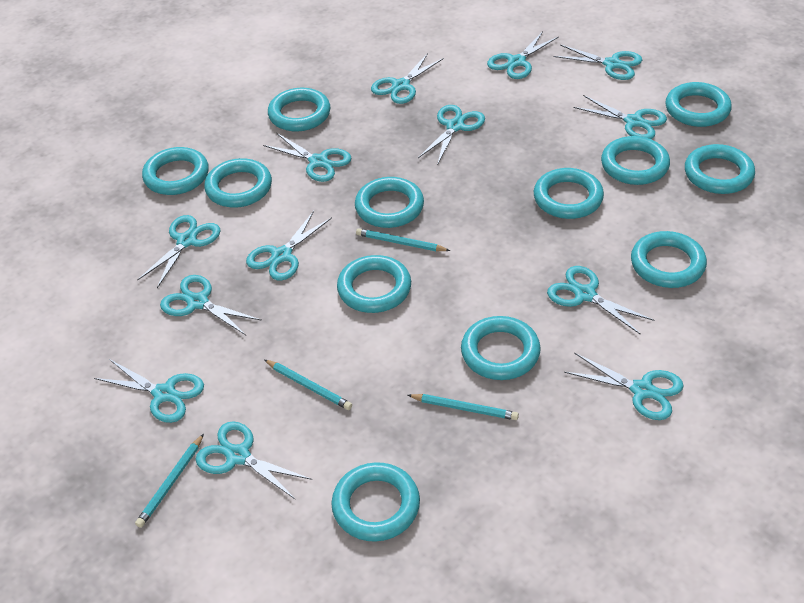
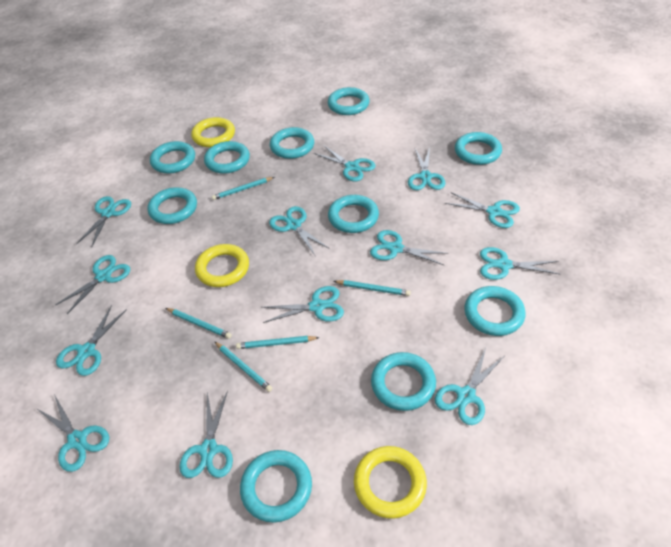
turquoise pencil: 4 -> 5
turquoise ring: 12 -> 10
yellow ring: 0 -> 3

